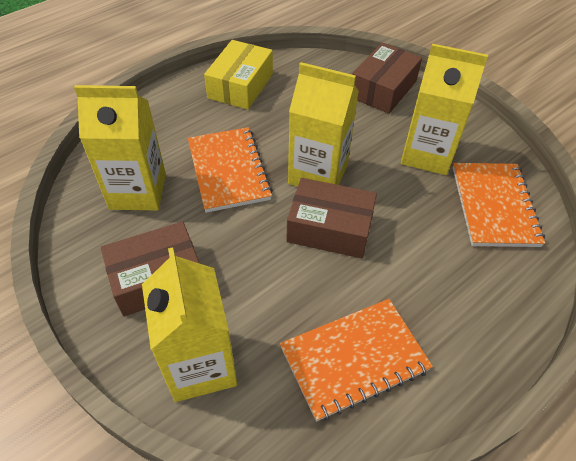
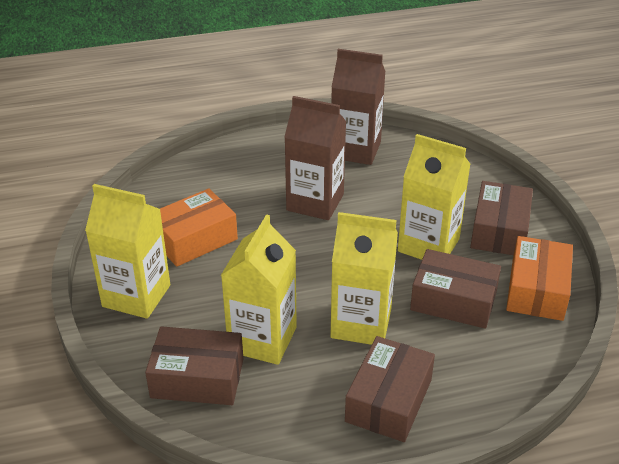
brown box: 3 -> 4
brown carton: 0 -> 2
orange box: 0 -> 2
orange notebook: 3 -> 0
yellow box: 1 -> 0

